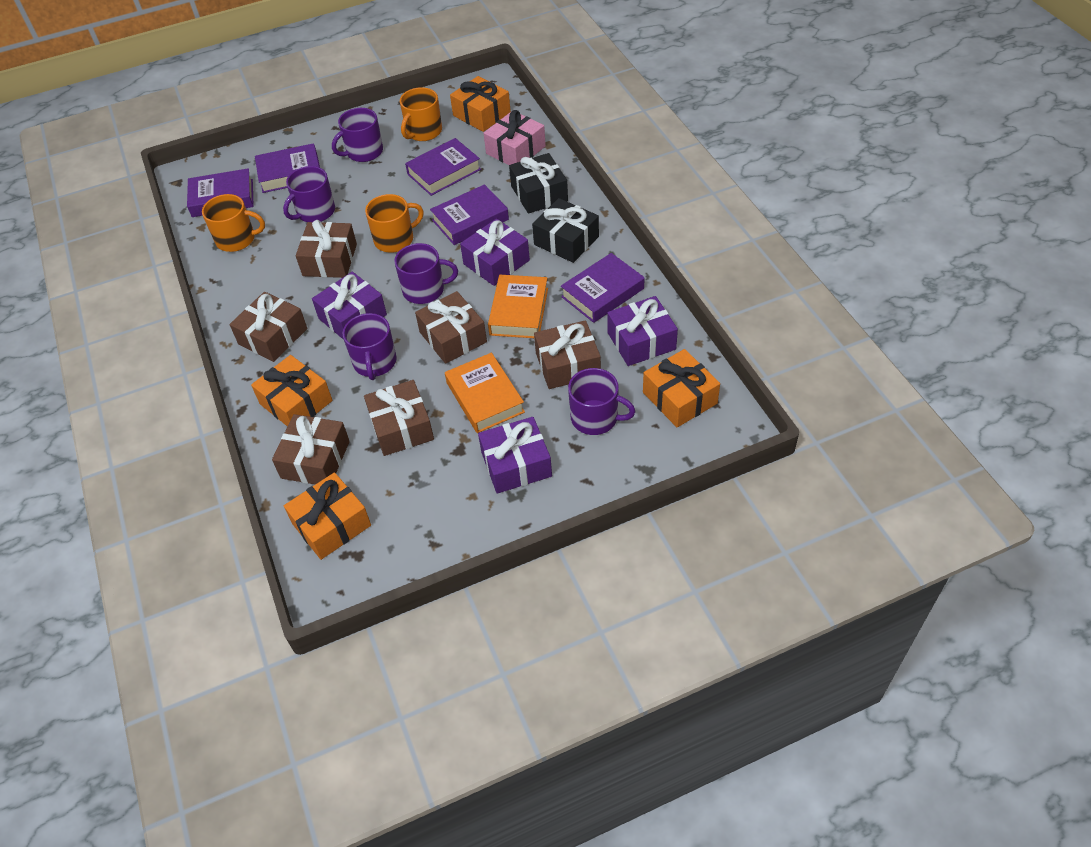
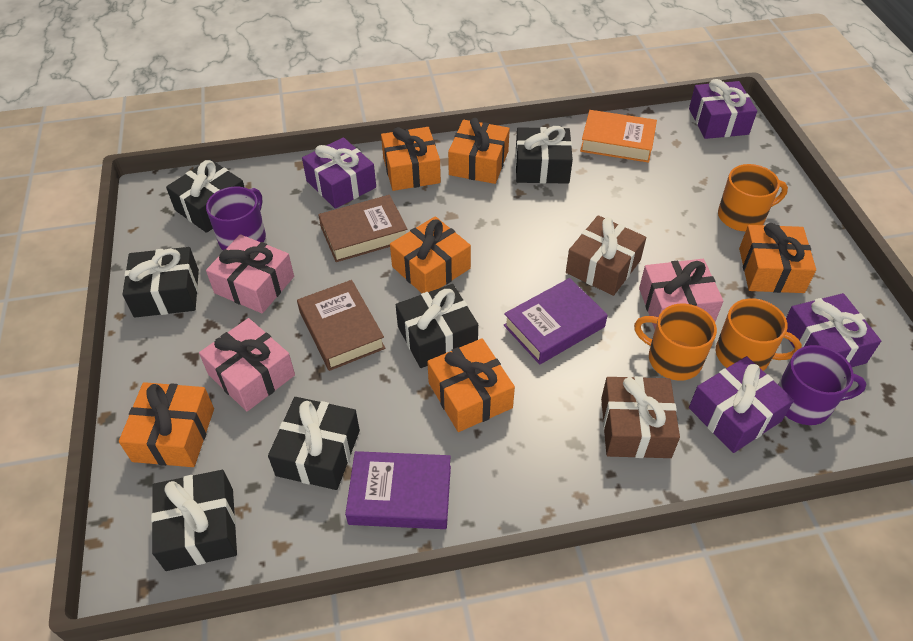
black gift: 2 -> 6
brown book: 0 -> 2
brown gift: 6 -> 2
orange book: 2 -> 1
orange gift: 4 -> 6
pink gift: 1 -> 3
purple book: 5 -> 2
purple mug: 5 -> 2

